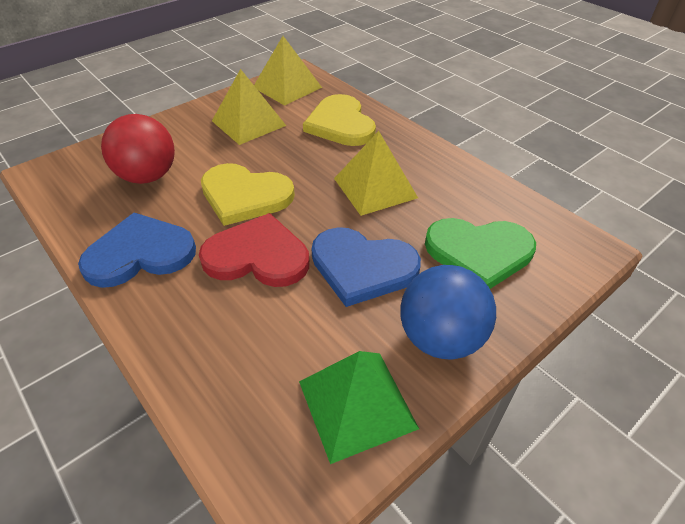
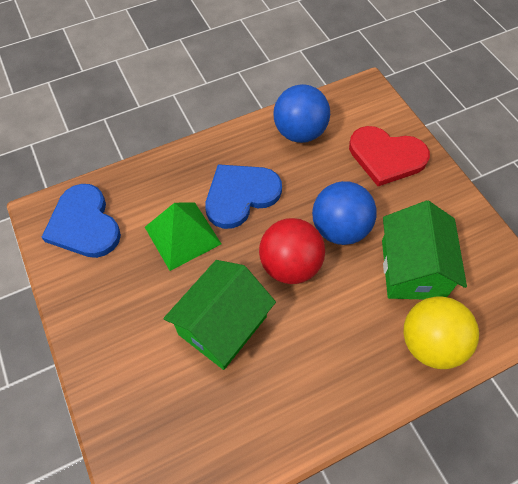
blue ball: 1 -> 2
green heart: 1 -> 0
green house: 0 -> 2
yellow ball: 0 -> 1
yellow heart: 2 -> 0
yellow pyramid: 3 -> 0

